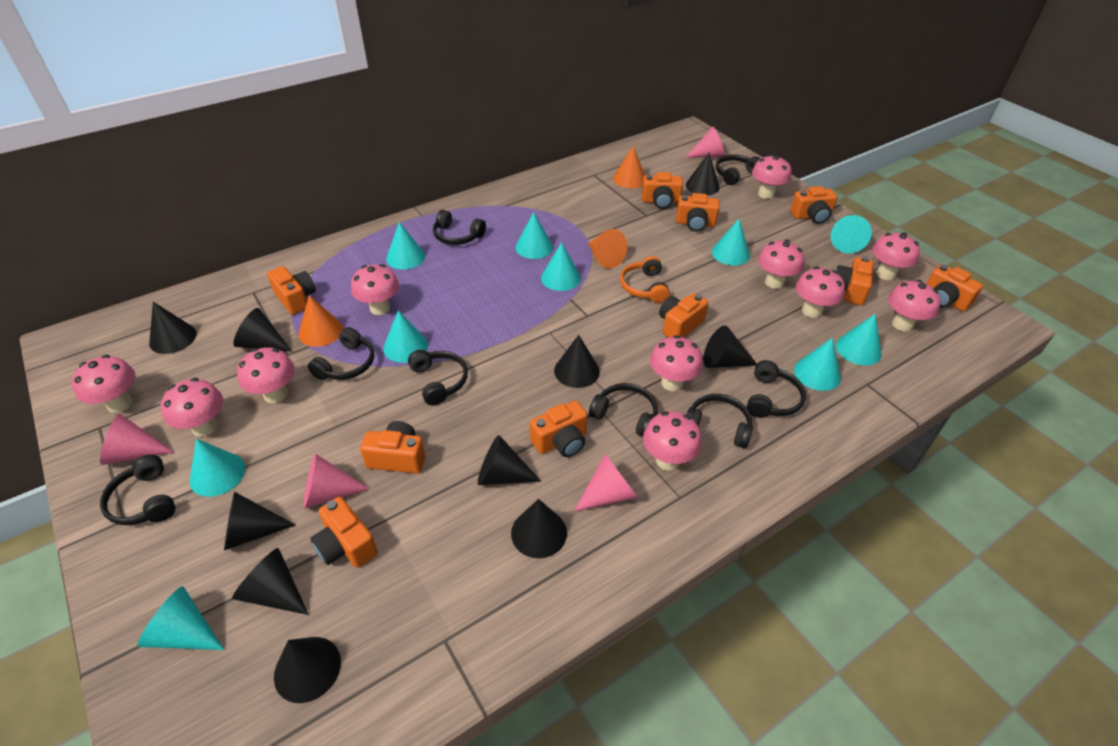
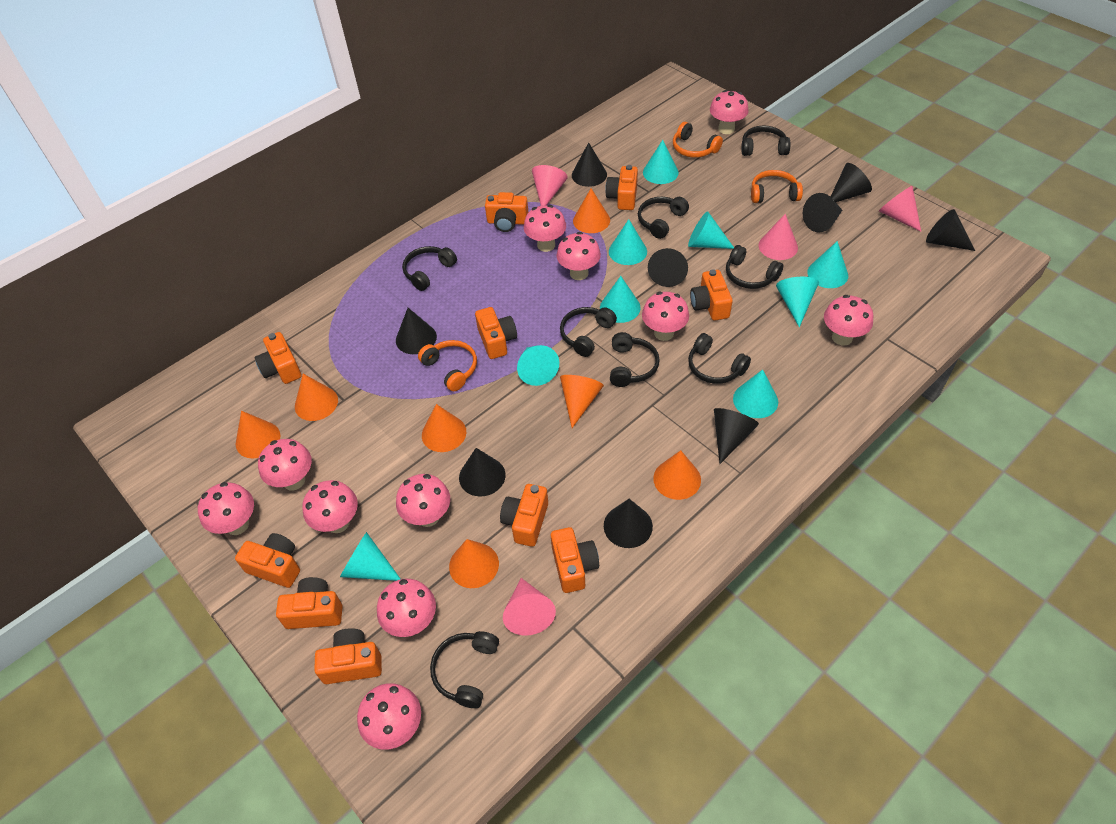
black cone: 10 -> 9
orange cone: 3 -> 7
orange headphones: 1 -> 3
turquoise cone: 10 -> 9

